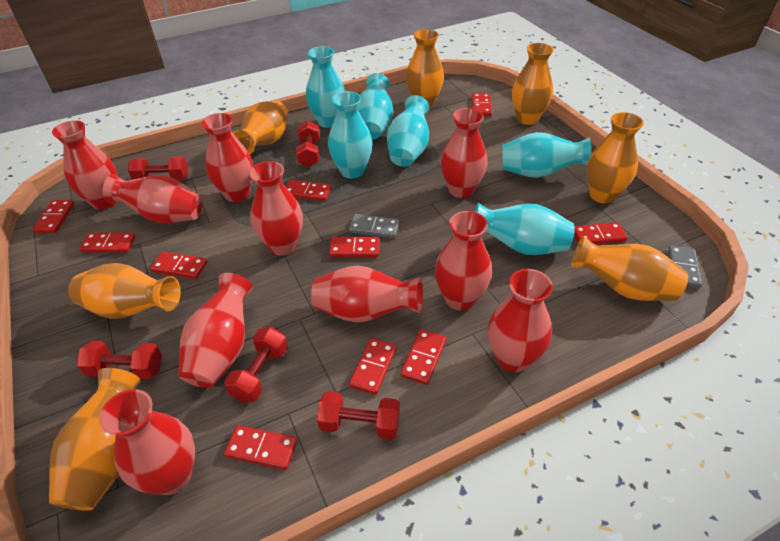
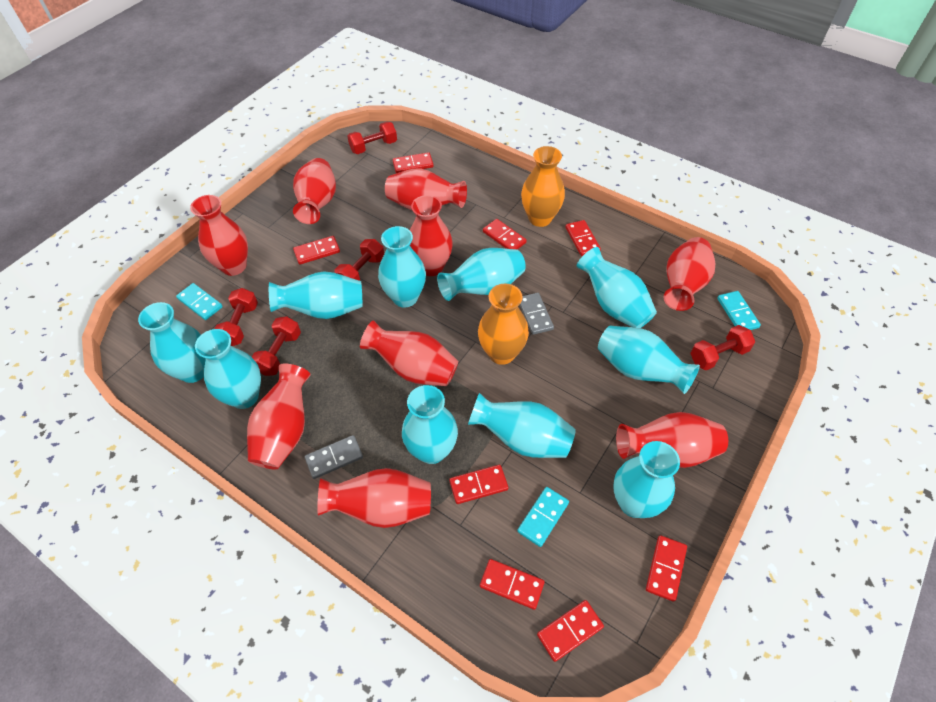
orange vase: 7 -> 2
red domino: 10 -> 8
red vase: 10 -> 9
turquoise domino: 0 -> 3
turquoise vase: 6 -> 10

